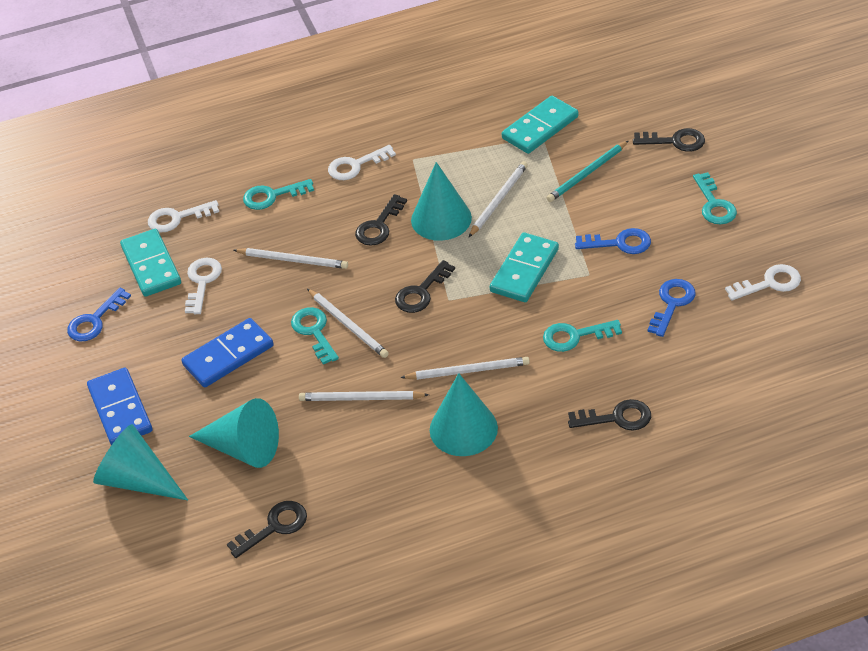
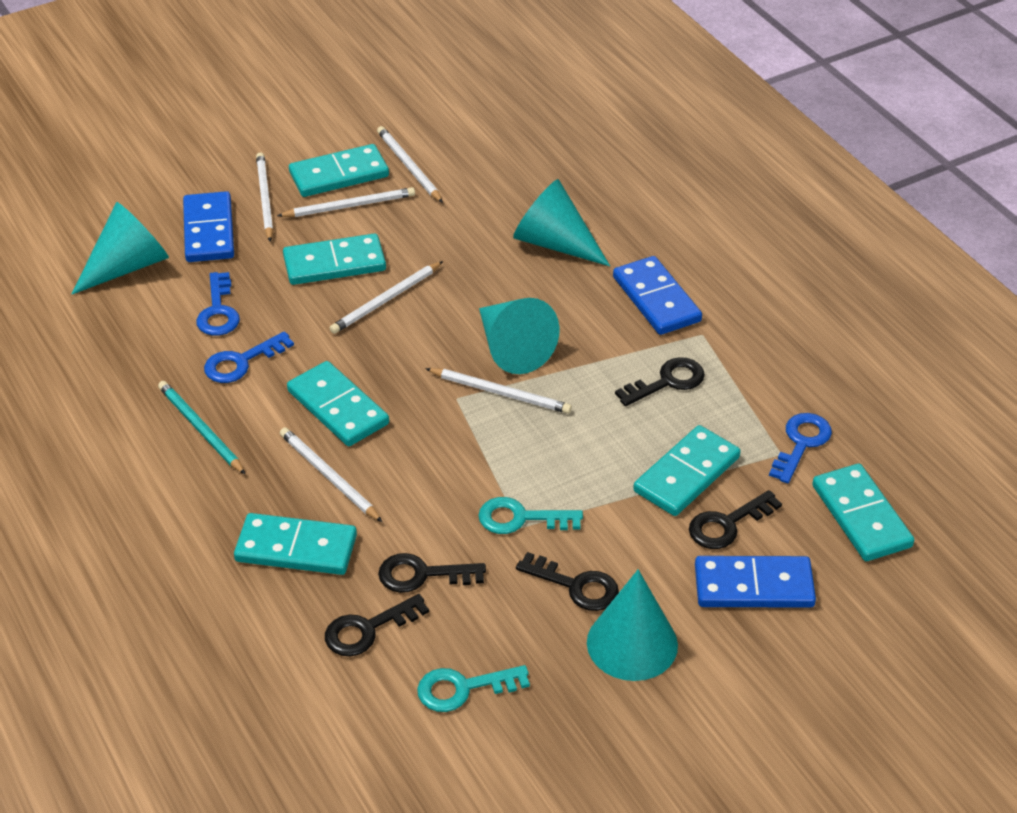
blue domino: 2 -> 3
turquoise domino: 3 -> 6
turquoise key: 4 -> 2
white key: 4 -> 0
white pencil: 5 -> 6

